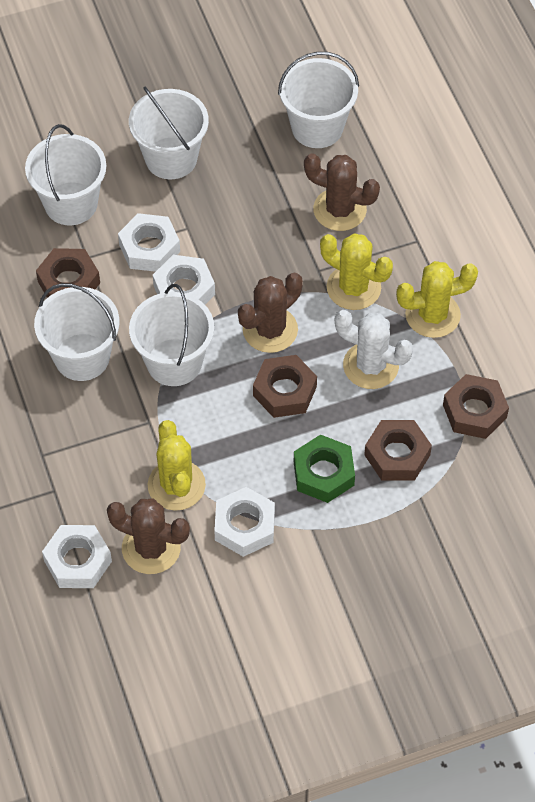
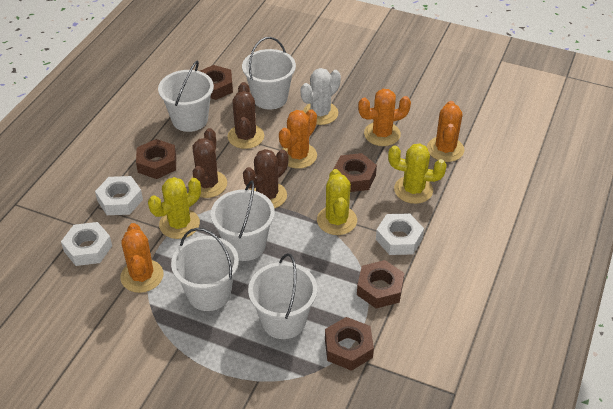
brown nut: 4 -> 5
green nut: 1 -> 0
orange cactus: 0 -> 4
white nut: 4 -> 3

